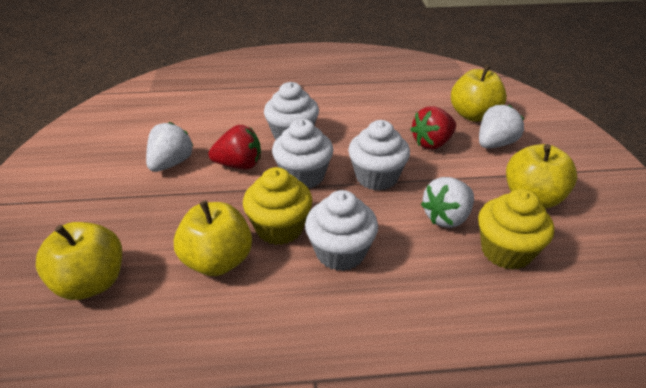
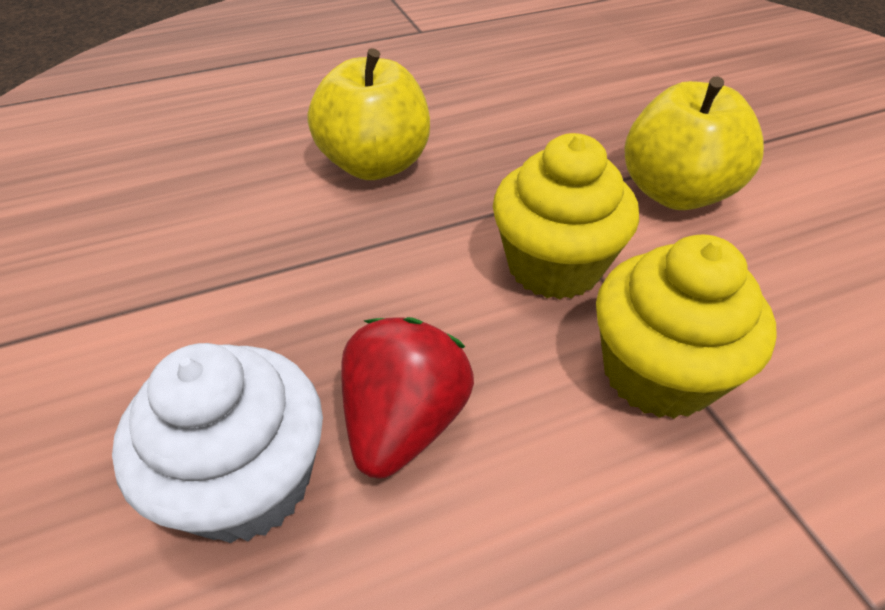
red strawberry: 2 -> 1
white cupcake: 4 -> 1
white strawberry: 3 -> 0
yellow apple: 4 -> 2

